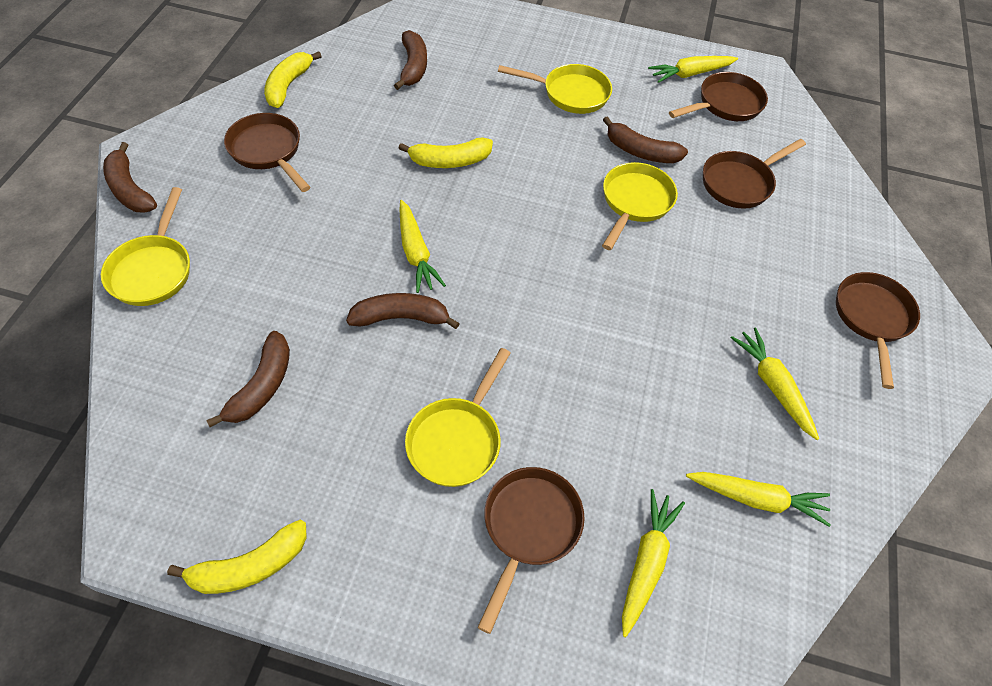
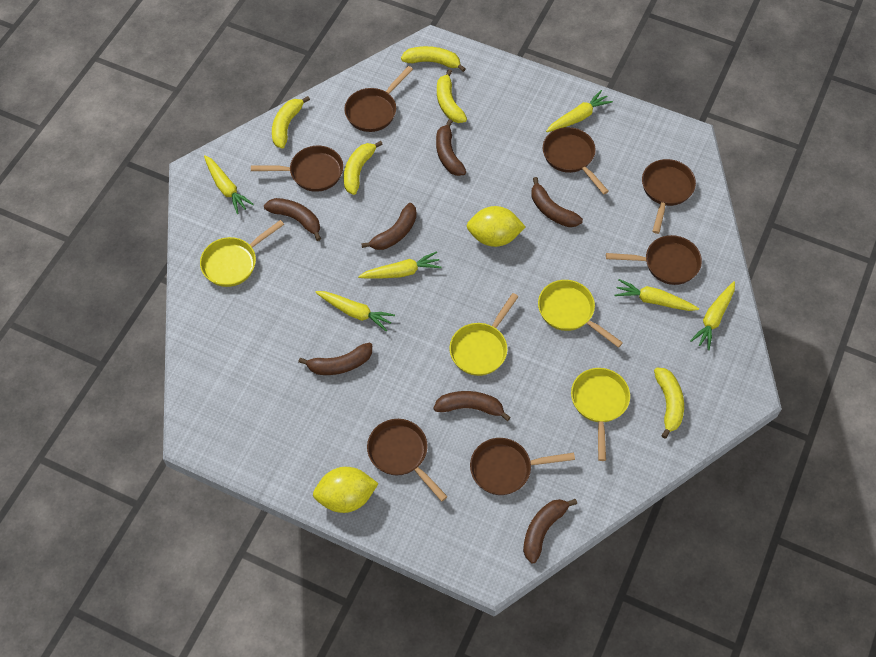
brown banana: 5 -> 7
brown pan: 5 -> 7
yellow banana: 3 -> 5
yellow carrot: 5 -> 6
yellow lemon: 0 -> 2

